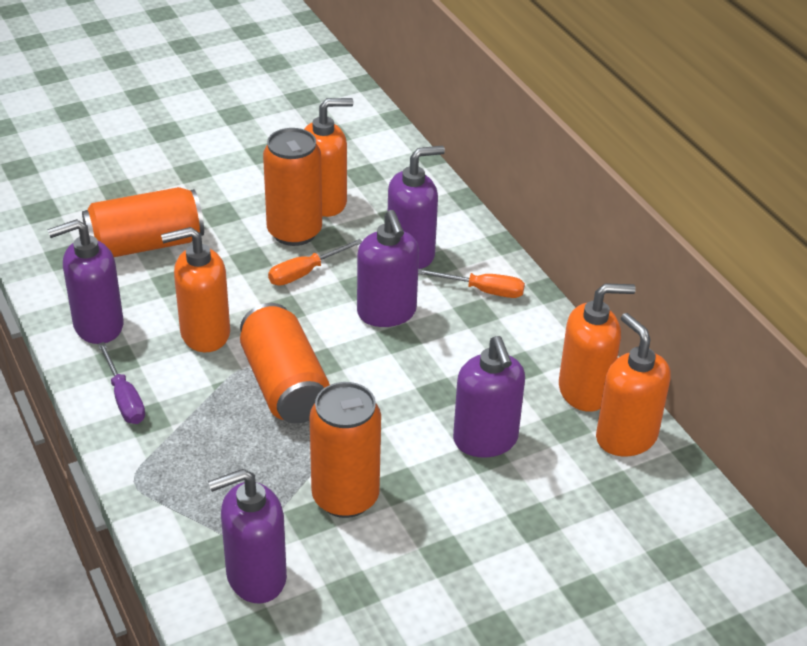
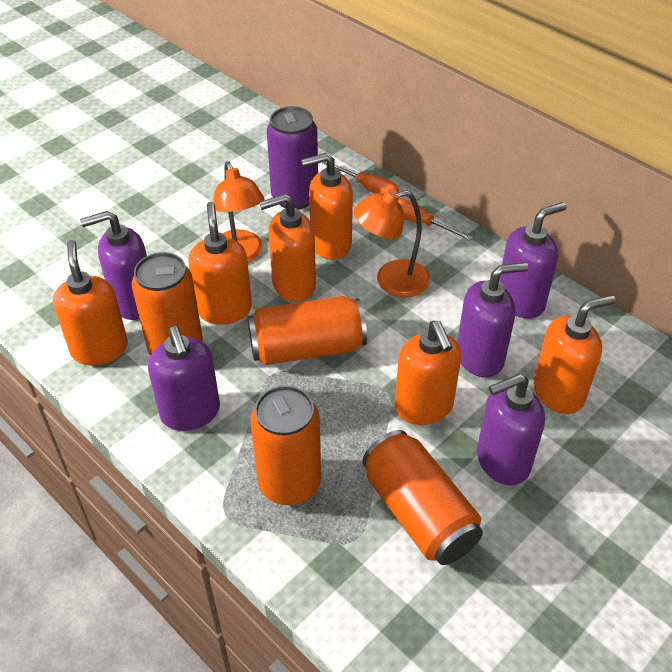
orange lamp: 0 -> 2
orange soap dispenser: 4 -> 6
purple can: 0 -> 1
purple screwdriver: 1 -> 0

